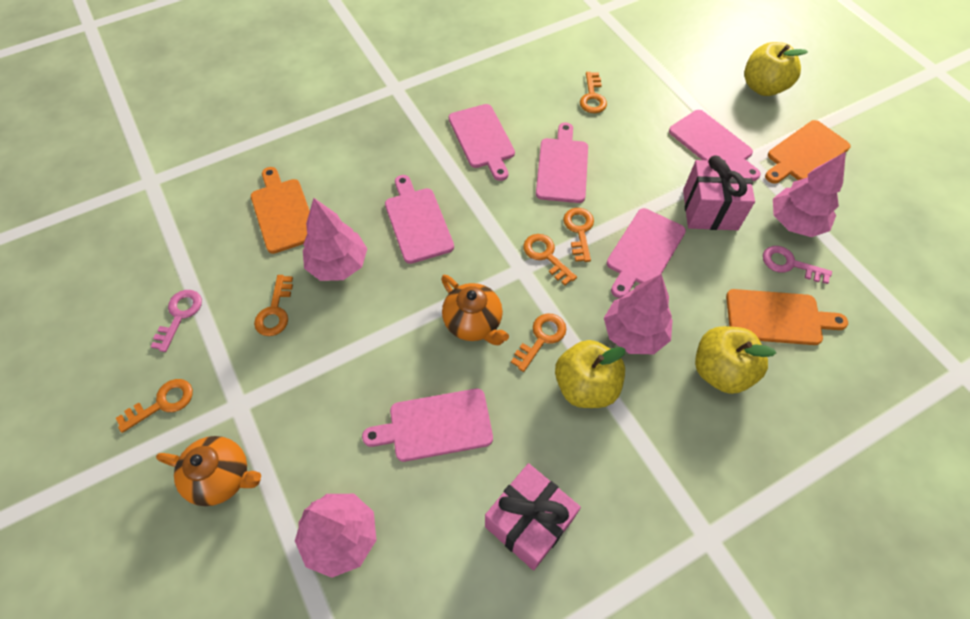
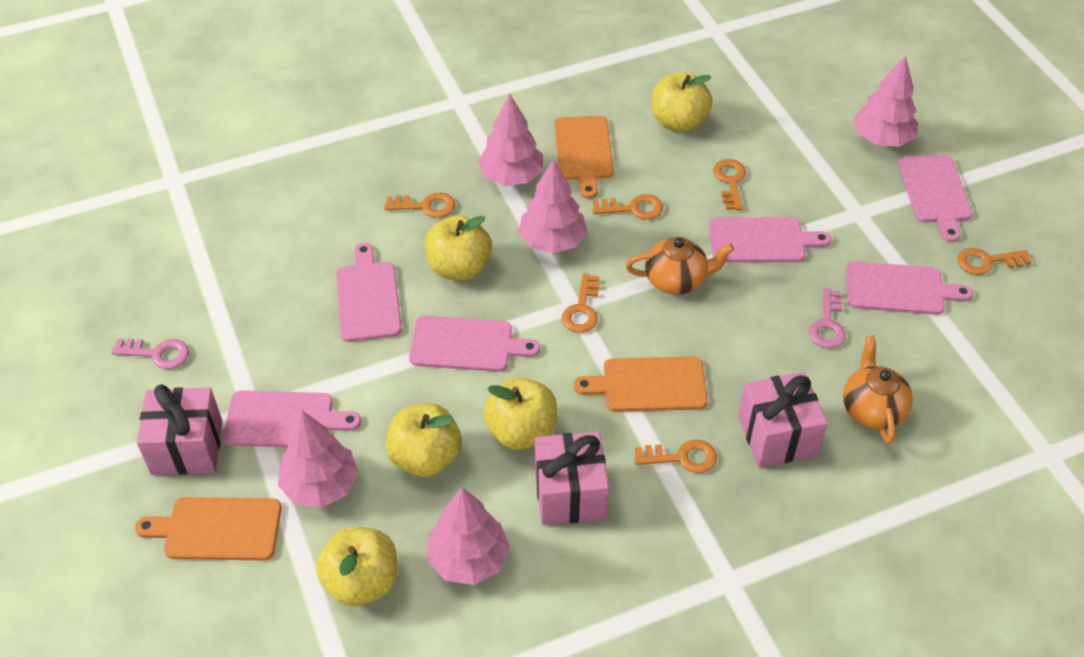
pink gift: 2 -> 3
pink tree: 4 -> 5
yellow apple: 3 -> 5

